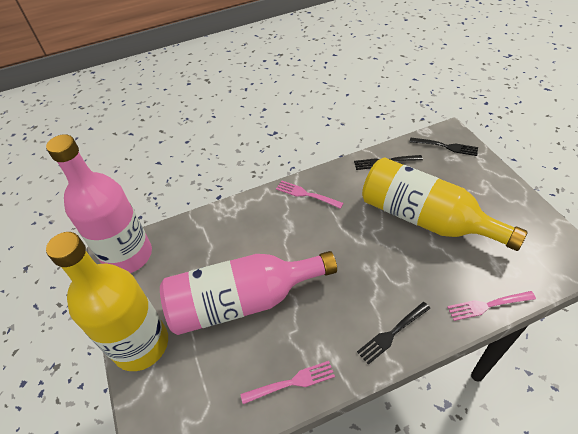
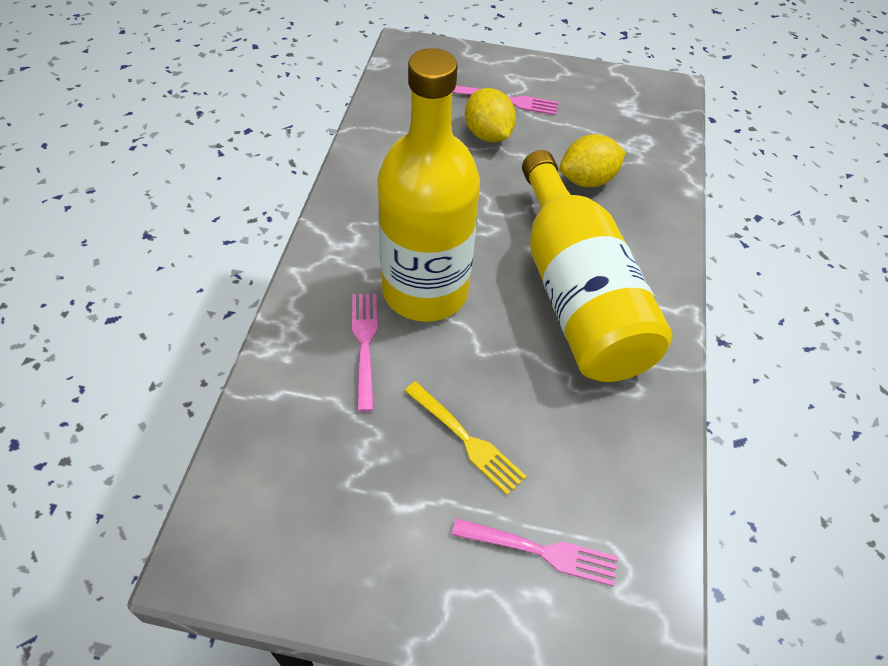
black fork: 3 -> 0
pink bottle: 2 -> 0
yellow fork: 0 -> 1
yellow lemon: 0 -> 2

